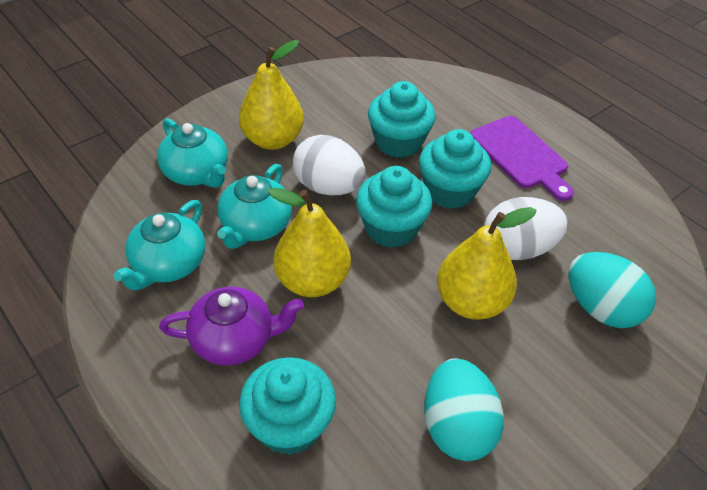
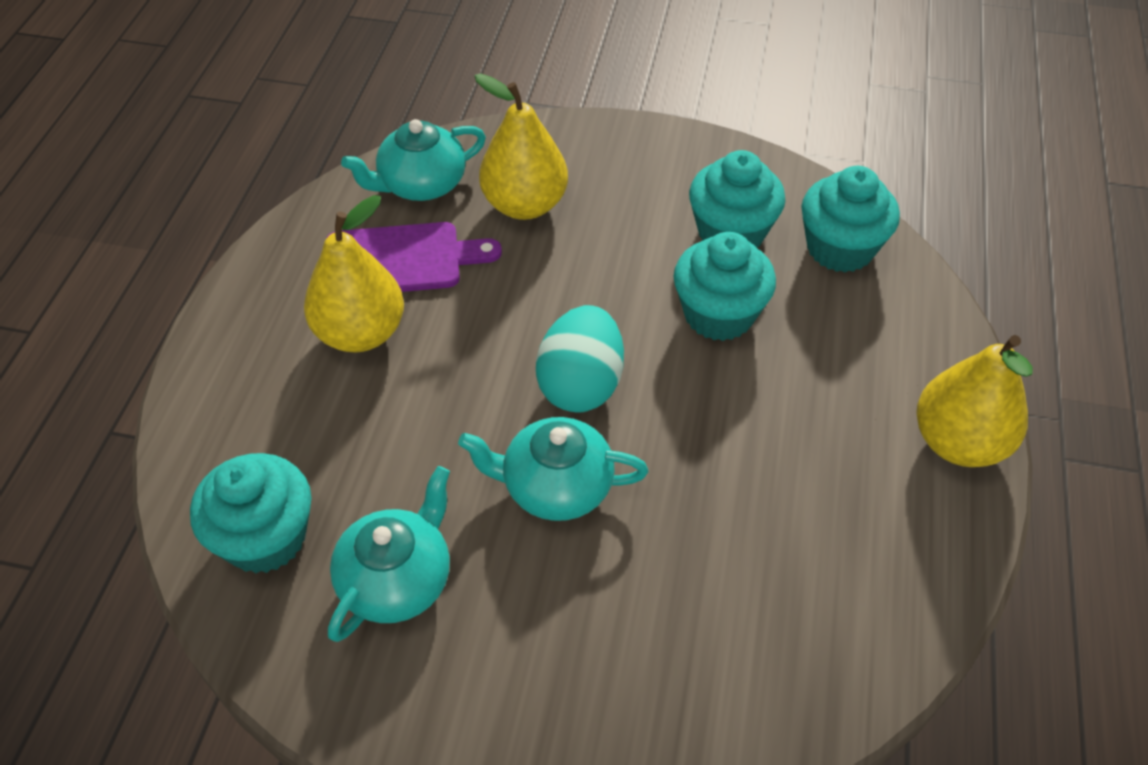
purple teapot: 1 -> 0
turquoise egg: 2 -> 1
white egg: 2 -> 0

